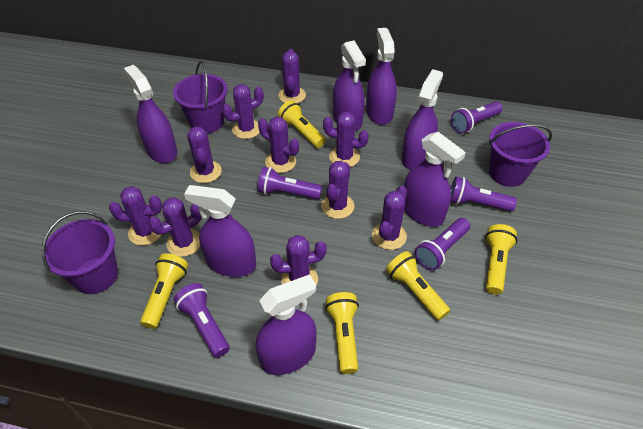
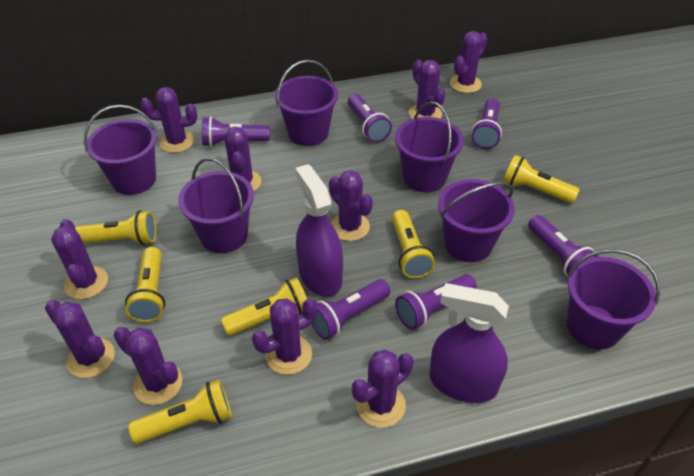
purple bucket: 3 -> 6
purple flashlight: 5 -> 6
purple spray bottle: 7 -> 2
yellow flashlight: 5 -> 6

